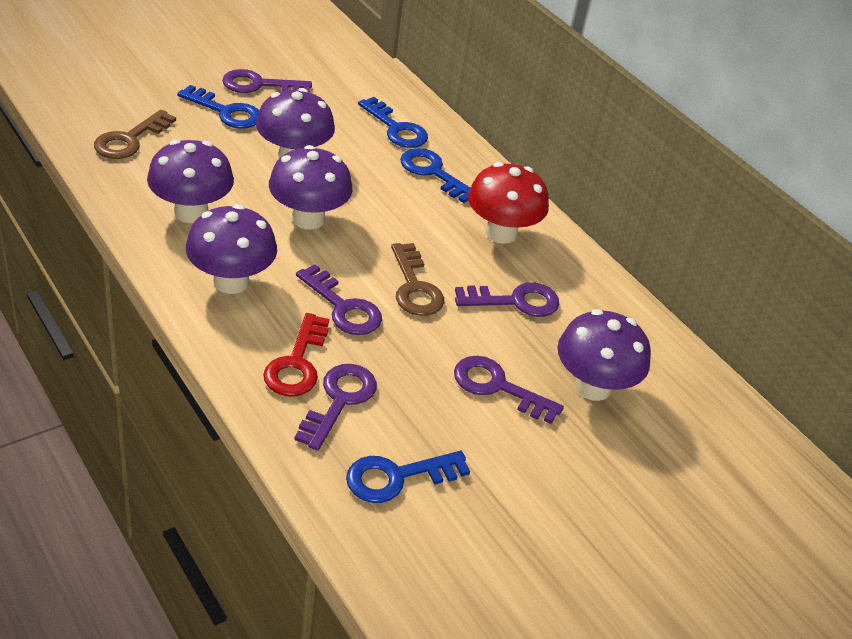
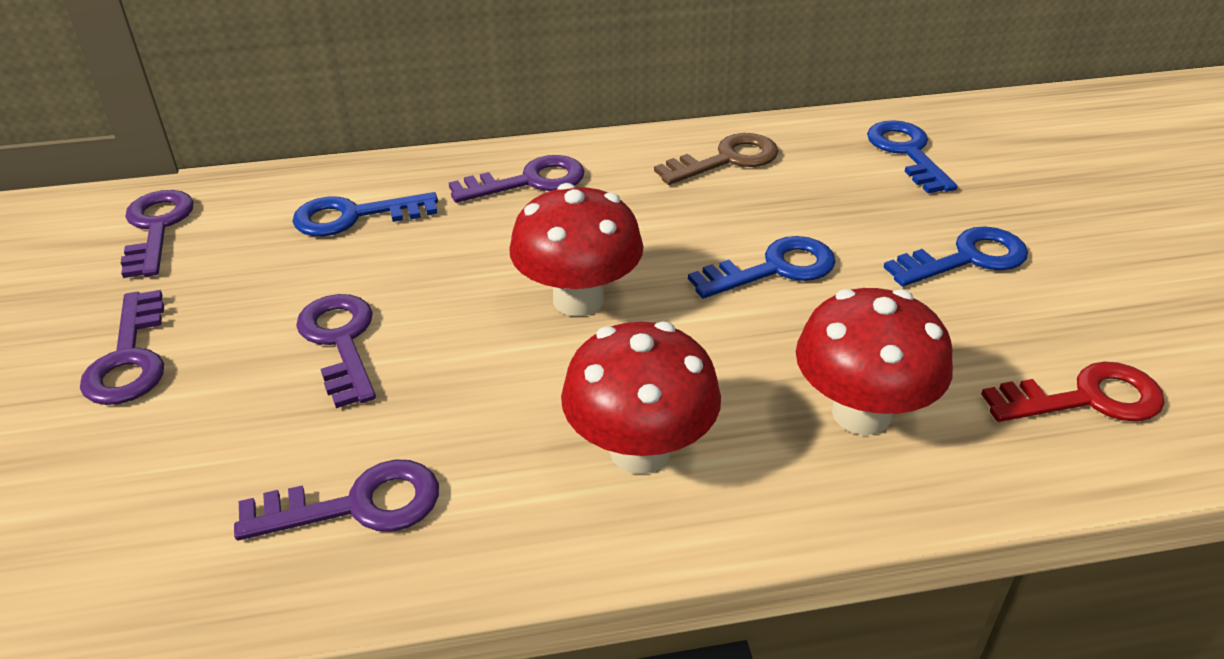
brown key: 2 -> 1
purple mushroom: 5 -> 0
red mushroom: 1 -> 3

